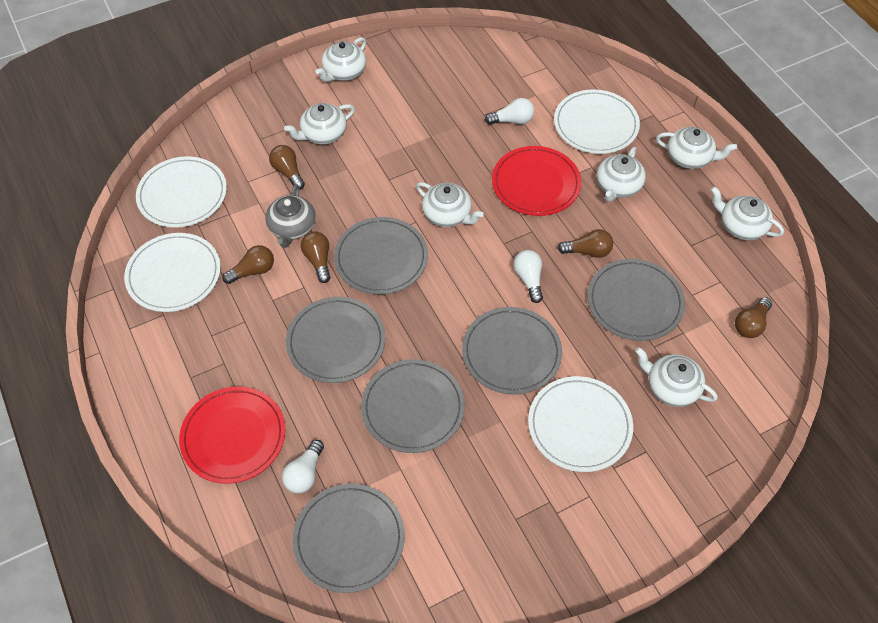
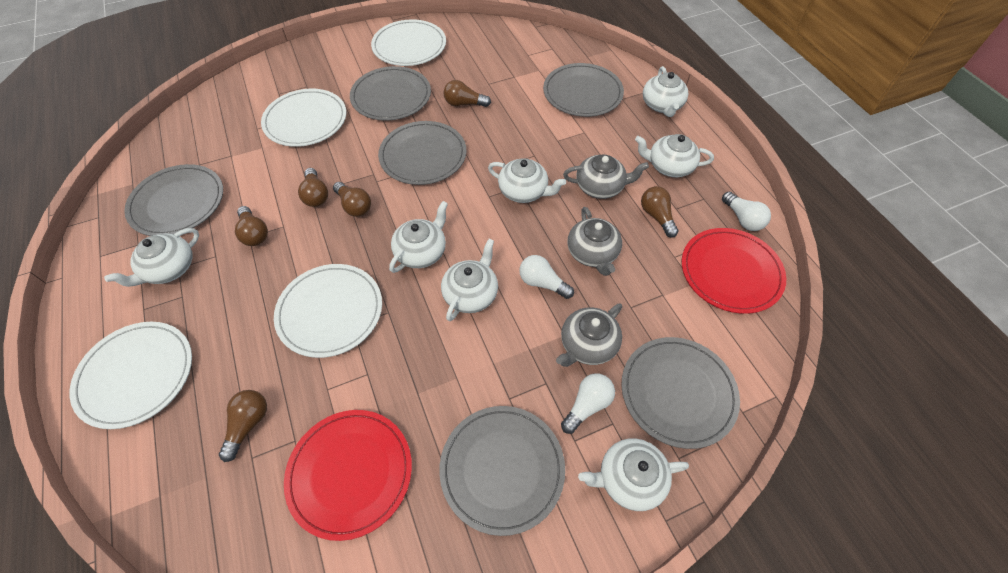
brown light bulb: 5 -> 6
grey teapot: 1 -> 3

